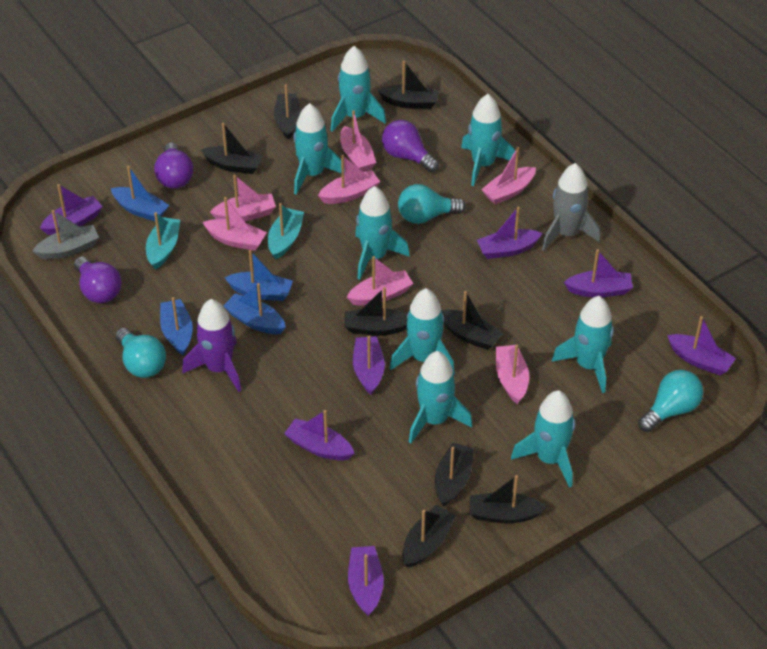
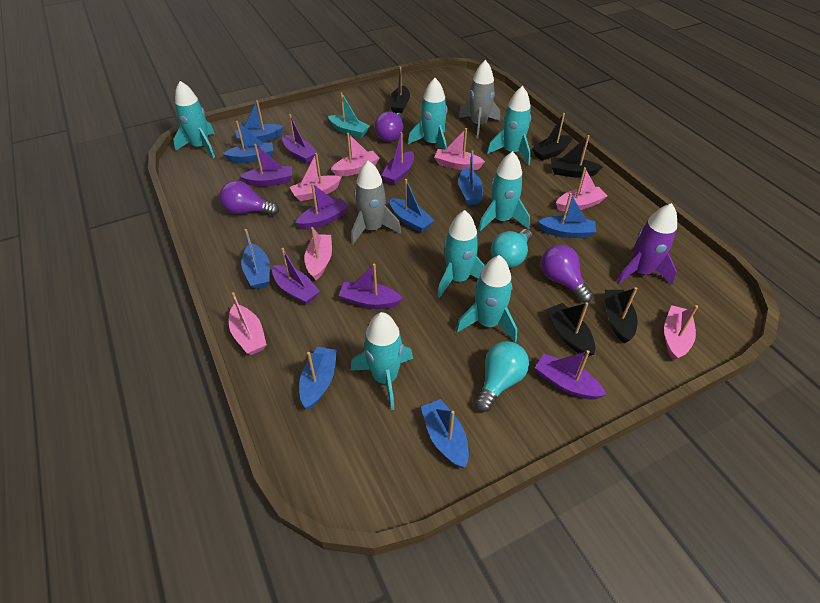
black boat: 8 -> 5
blue boat: 4 -> 8
grey boat: 1 -> 0
grey rocket: 1 -> 2
turquoise boat: 2 -> 1
turquoise light bulb: 3 -> 2
turquoise rocket: 8 -> 7

